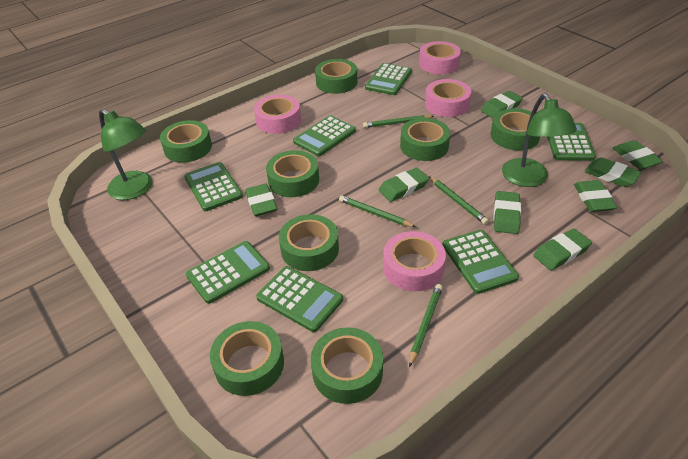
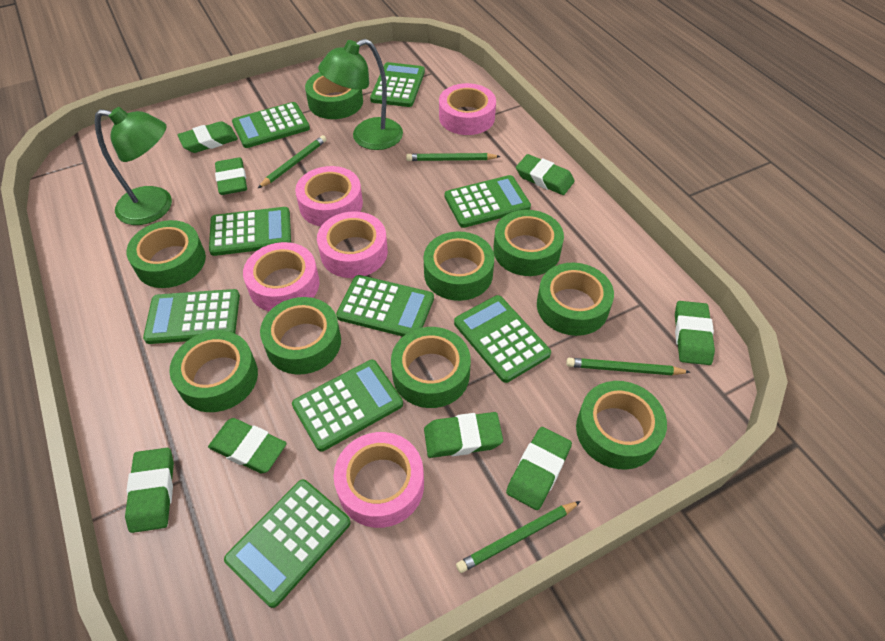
green calculator: 7 -> 9
green tape: 8 -> 9
pink tape: 4 -> 5

